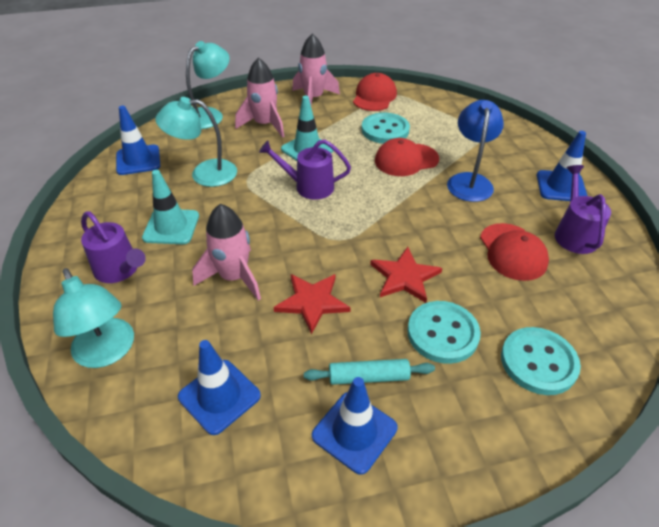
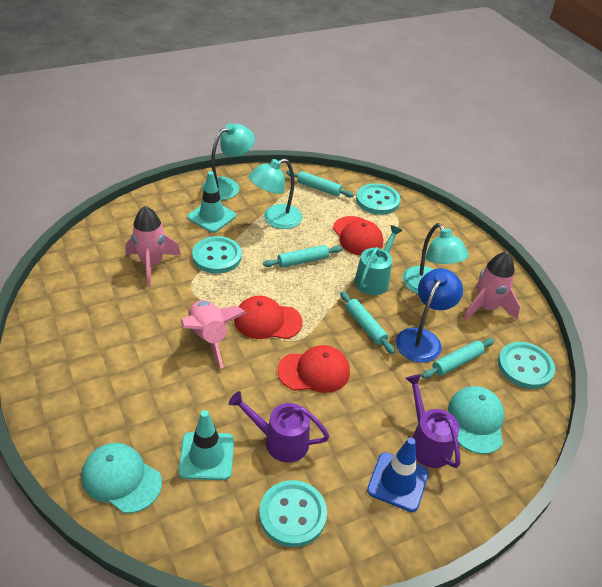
blue traffic cone: 4 -> 1
purple watering can: 3 -> 2
red star: 2 -> 0
turquoise button: 3 -> 4
turquoise cap: 0 -> 2
turquoise rolling pin: 1 -> 4
turquoise watering can: 0 -> 1

